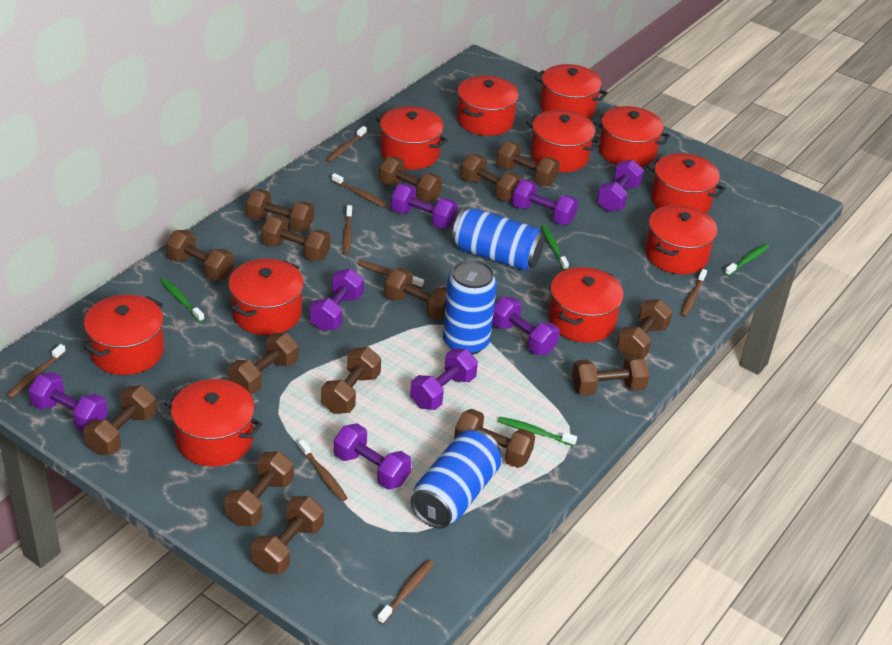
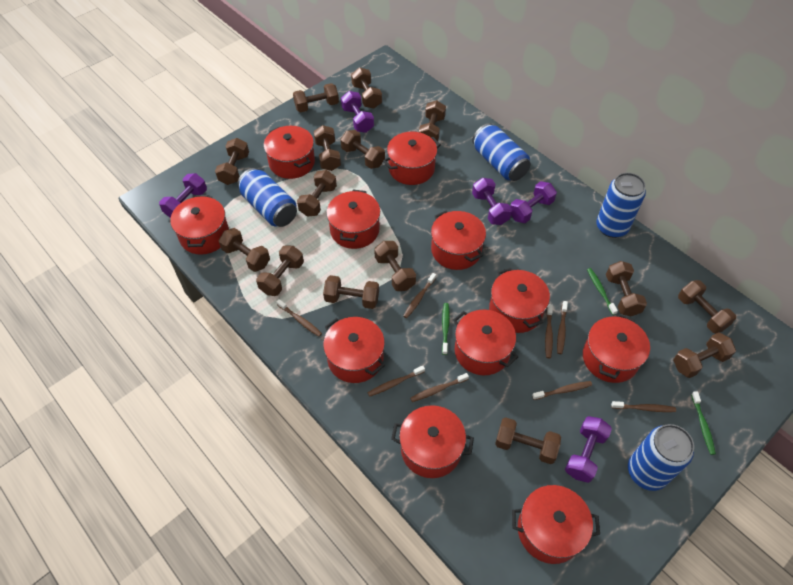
blue can: 3 -> 4
green toothbrush: 4 -> 3
purple dumbbell: 8 -> 5

